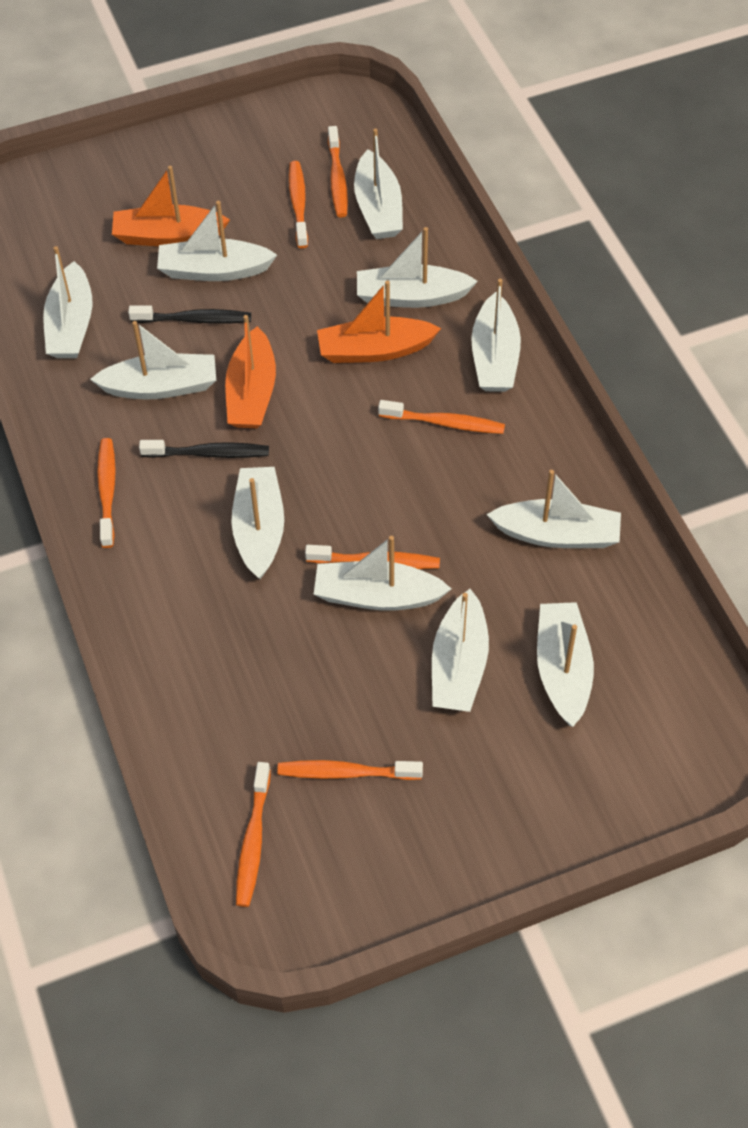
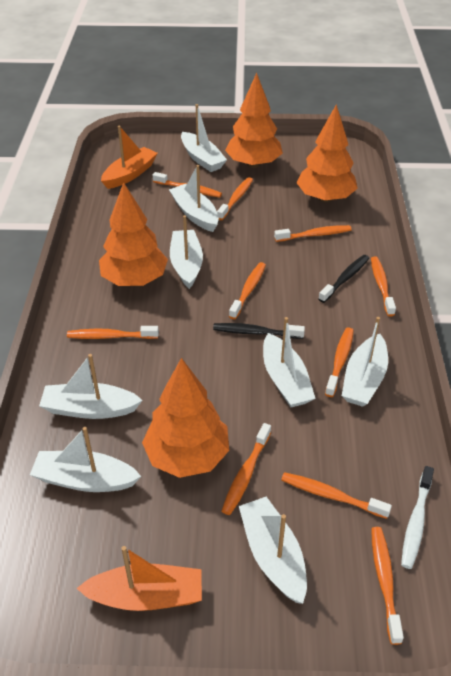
orange boat: 3 -> 2
orange toothbrush: 7 -> 10
orange tree: 0 -> 4
white boat: 11 -> 8
white toothbrush: 0 -> 1

